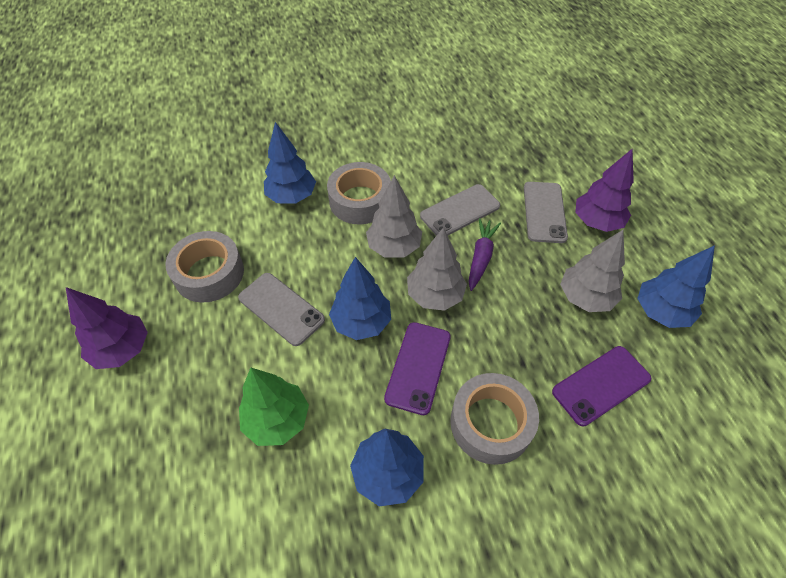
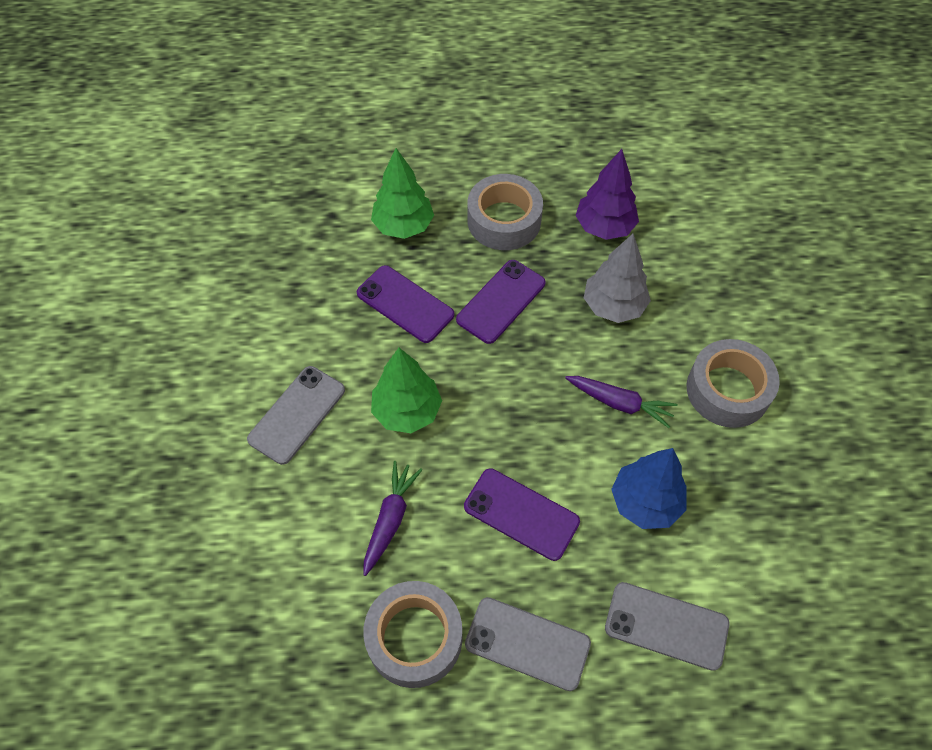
blue tree: 4 -> 1
green tree: 1 -> 2
grey tree: 3 -> 1
purple carrot: 1 -> 2
purple phone: 2 -> 3
purple tree: 2 -> 1

